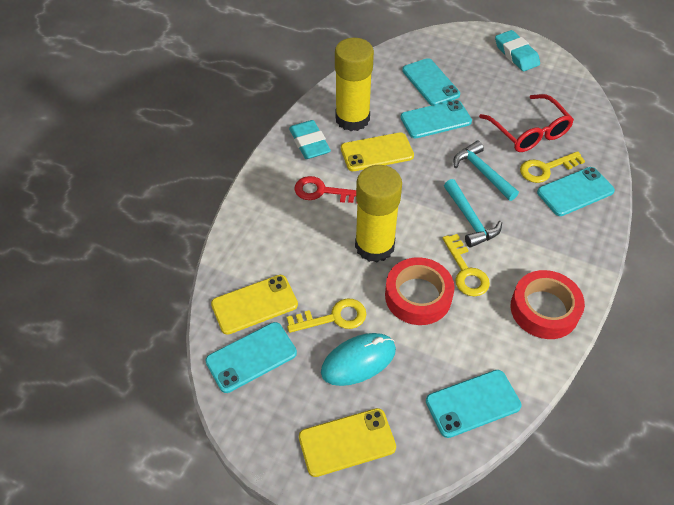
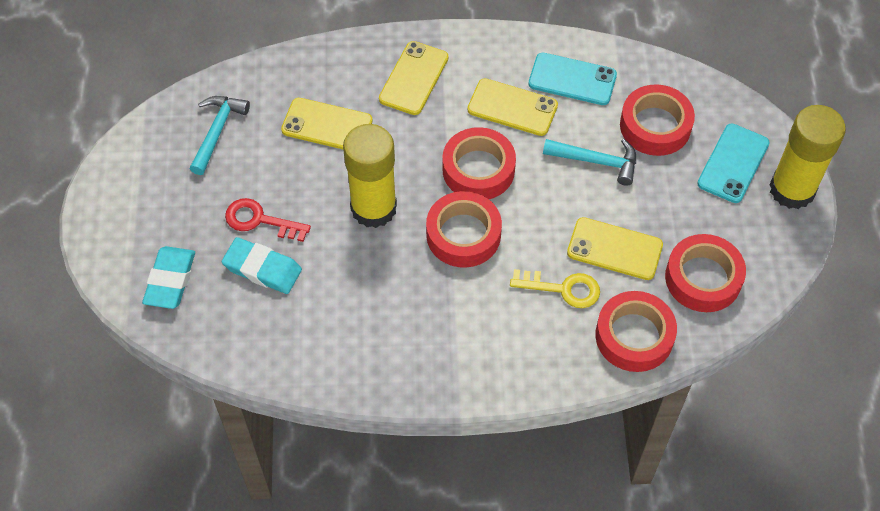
red glasses: 1 -> 0
red tape: 2 -> 5
turquoise mouse: 1 -> 0
turquoise phone: 5 -> 2
yellow key: 3 -> 1
yellow phone: 3 -> 4

